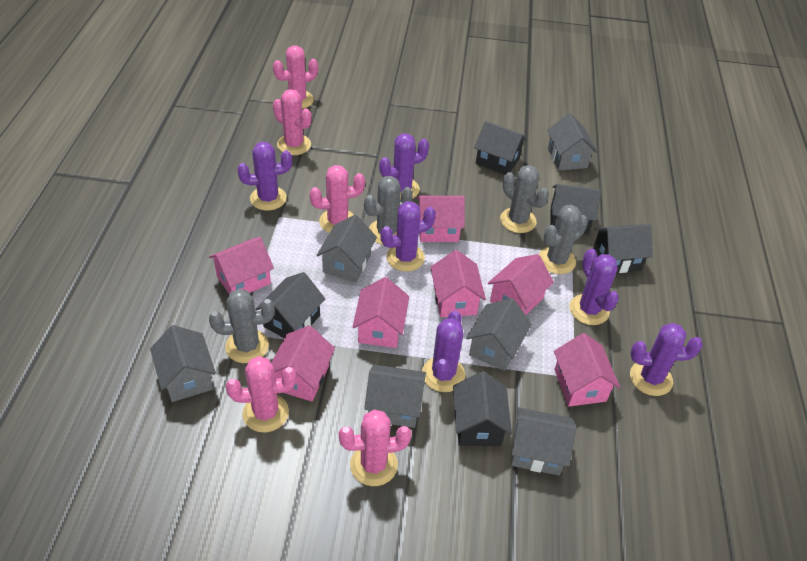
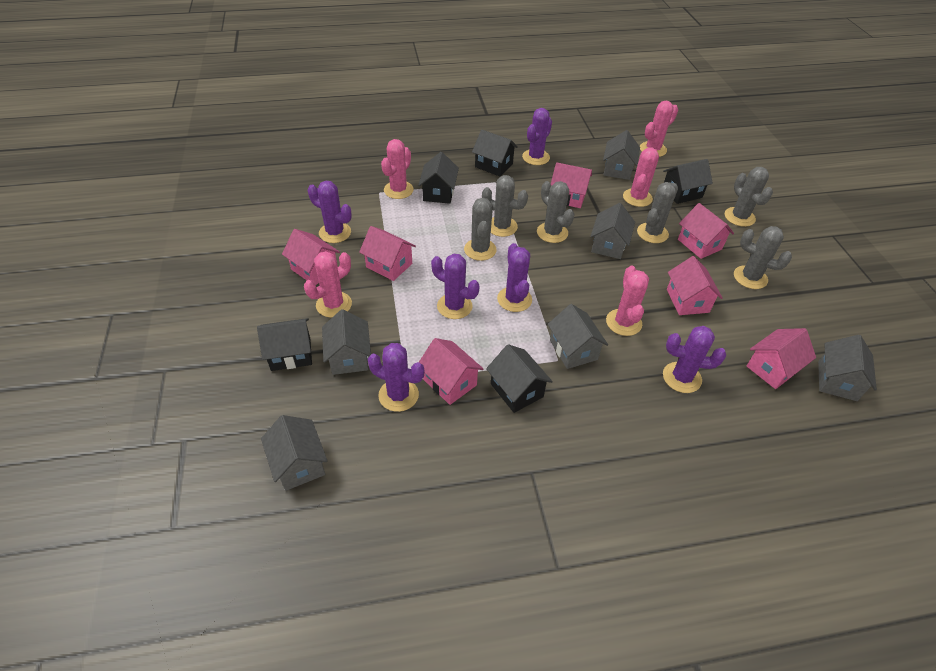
grey cactus: 4 -> 6

